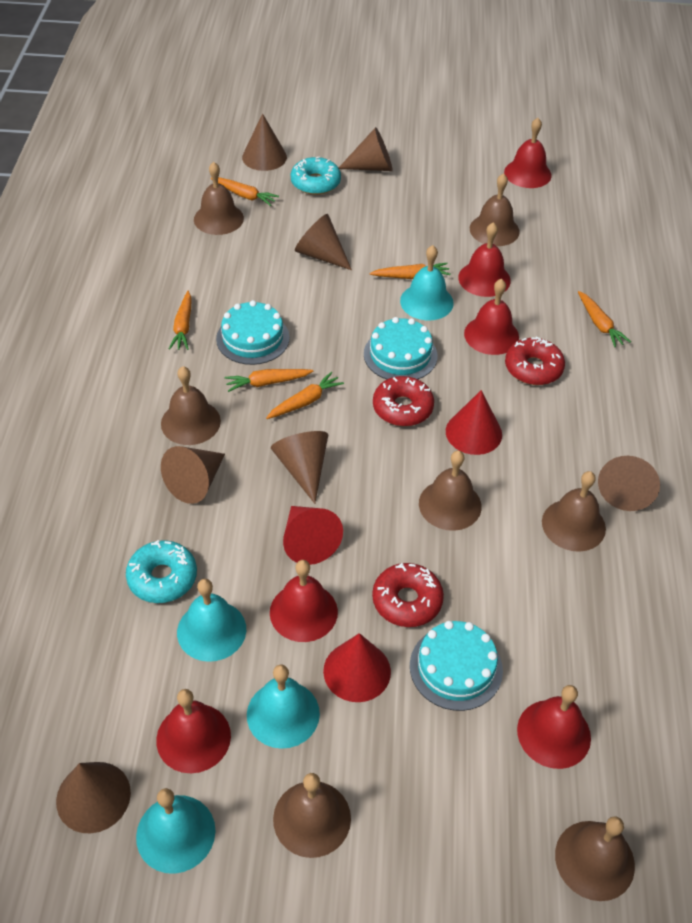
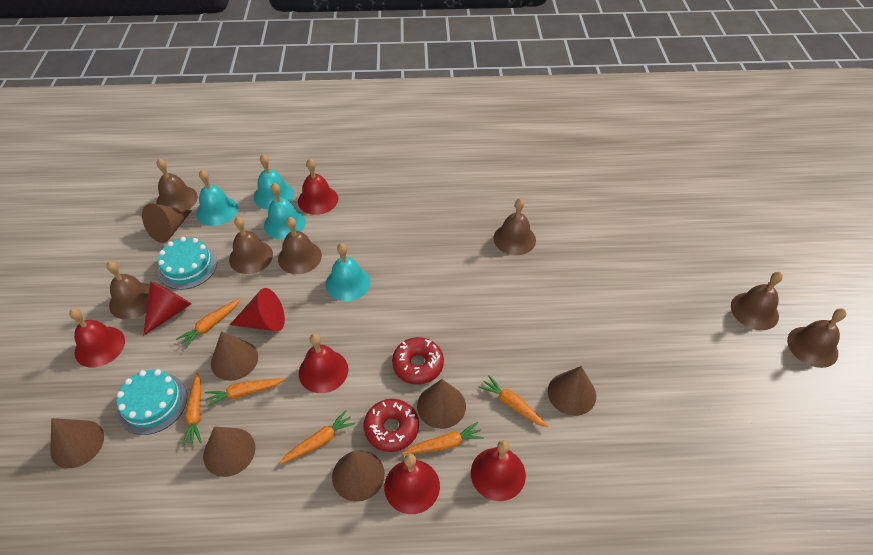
red bell: 6 -> 5
red cone: 3 -> 2
red donut: 3 -> 2
turquoise cake: 3 -> 2
turquoise donut: 2 -> 0

